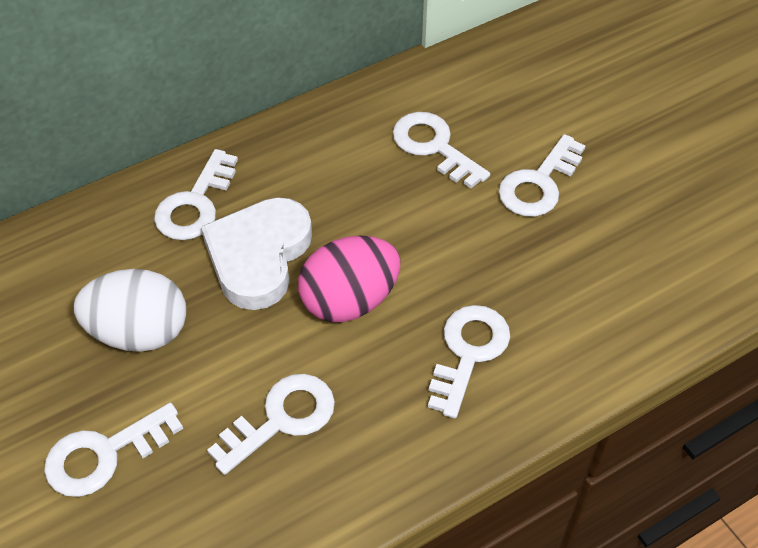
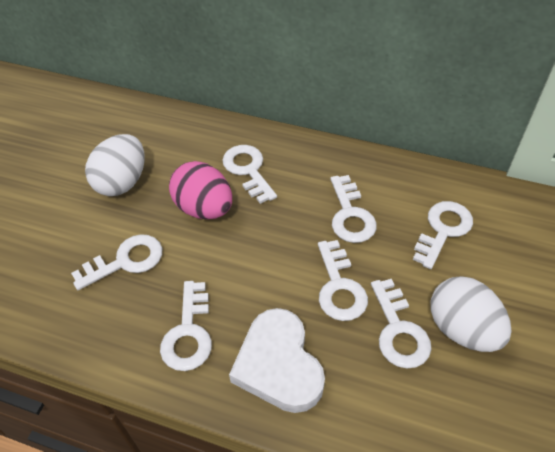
white egg: 1 -> 2
white key: 6 -> 7

